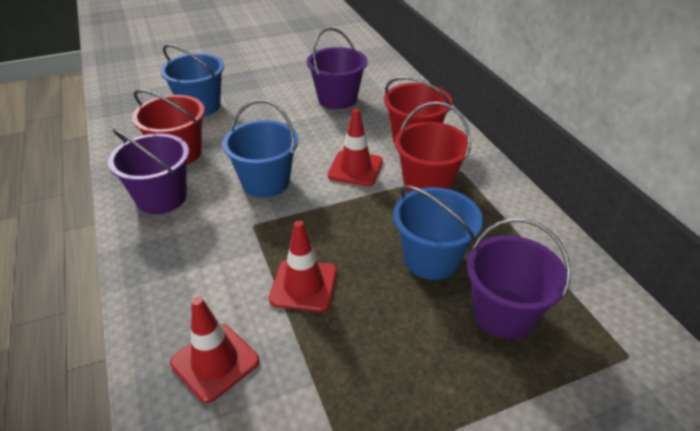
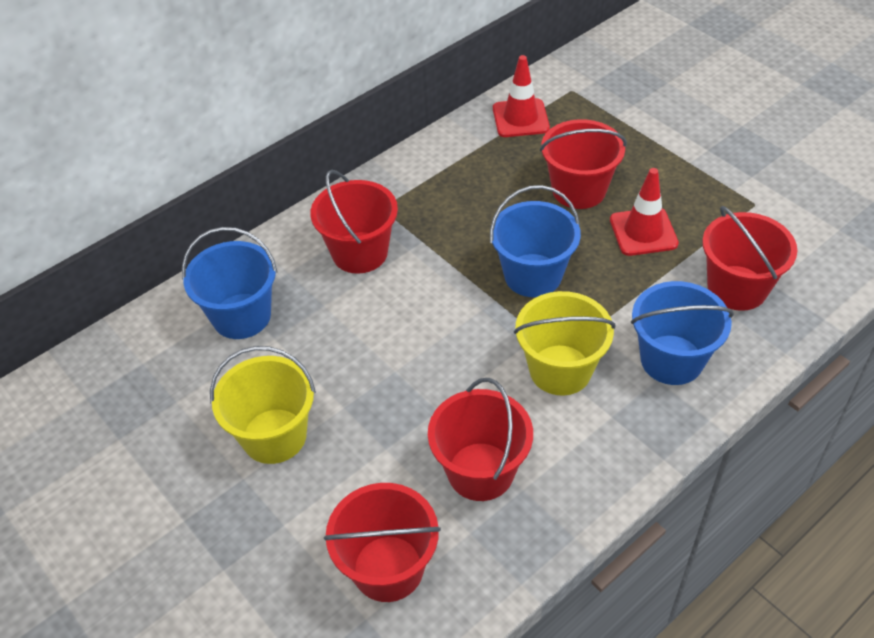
purple bucket: 3 -> 0
red bucket: 3 -> 5
red traffic cone: 3 -> 2
yellow bucket: 0 -> 2

